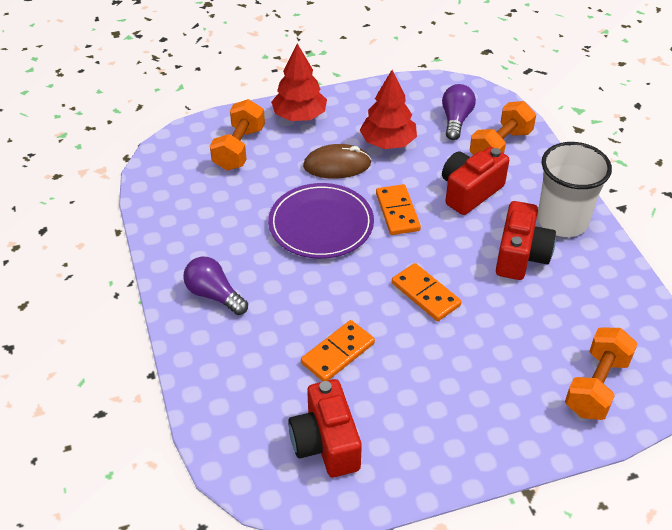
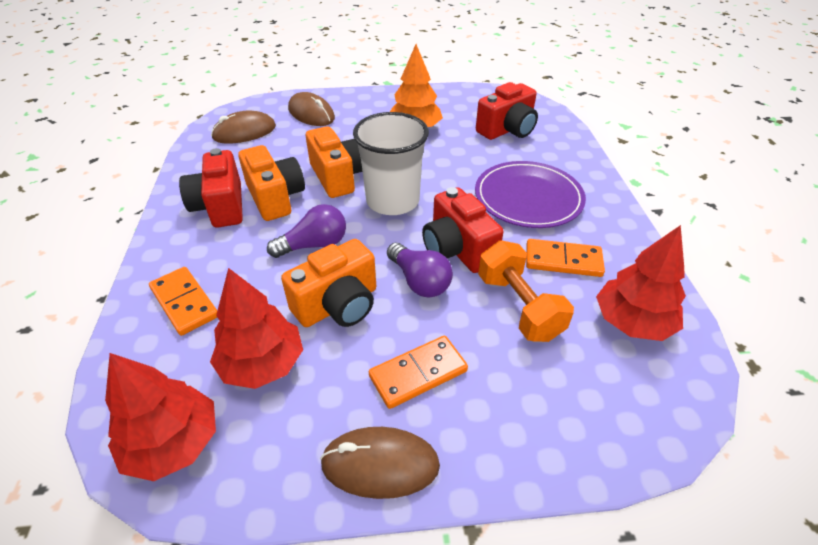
brown mouse: 1 -> 3
orange camera: 0 -> 3
orange dumbbell: 3 -> 1
orange tree: 0 -> 1
red tree: 2 -> 3

